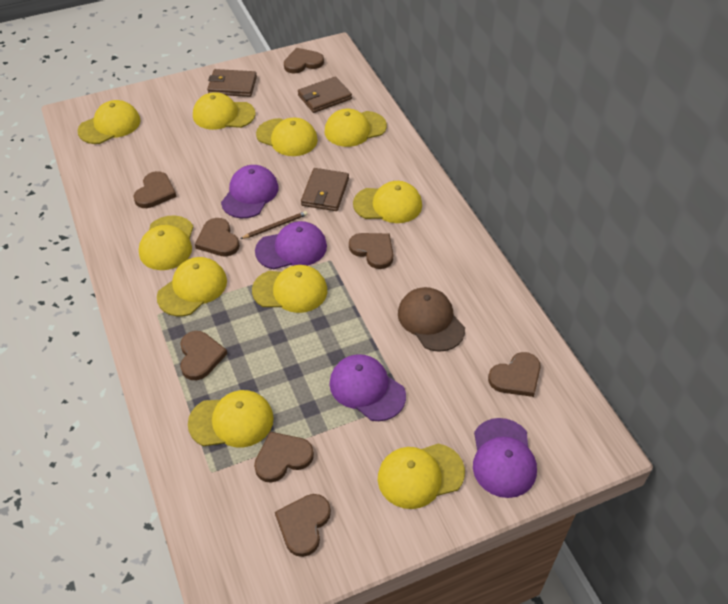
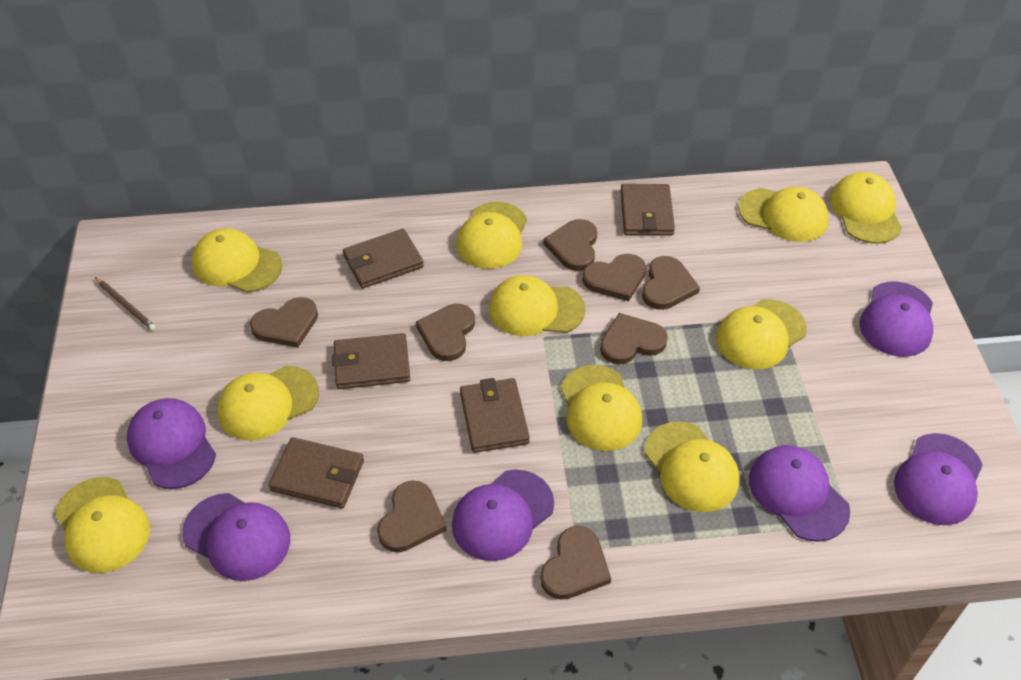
brown cap: 1 -> 0
brown wallet: 3 -> 5
purple cap: 4 -> 6

